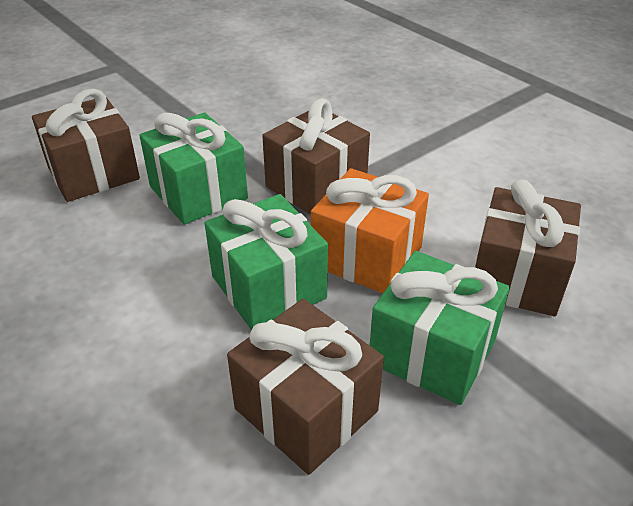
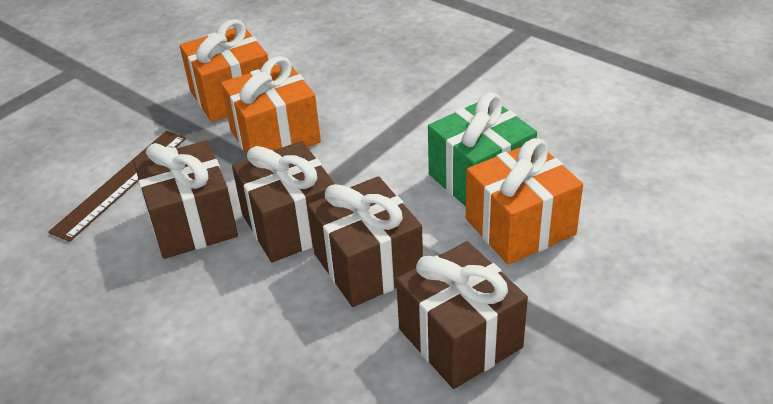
brown ruler: 0 -> 1
green gift: 3 -> 1
orange gift: 1 -> 3

